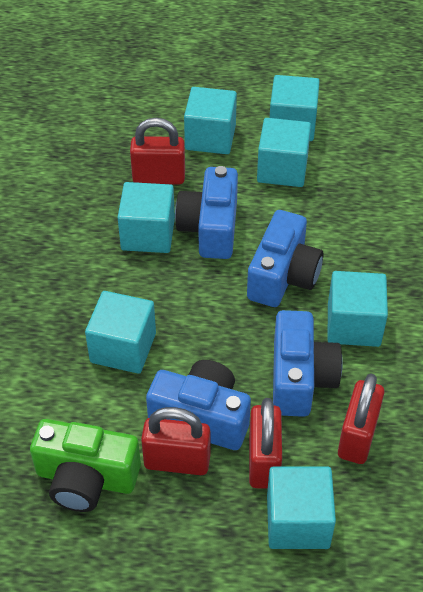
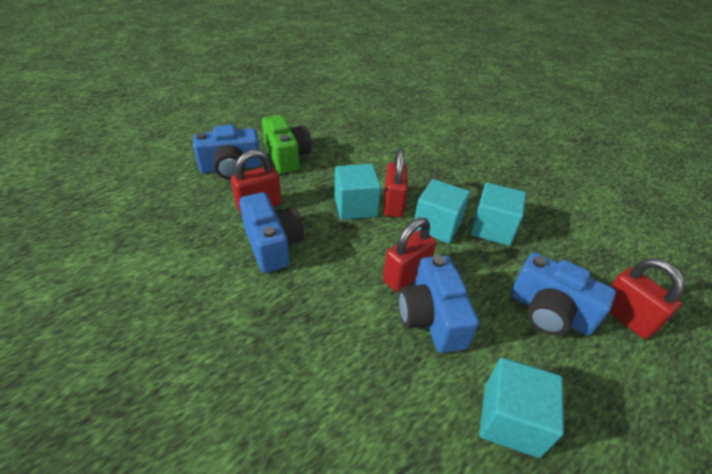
turquoise cube: 7 -> 4

